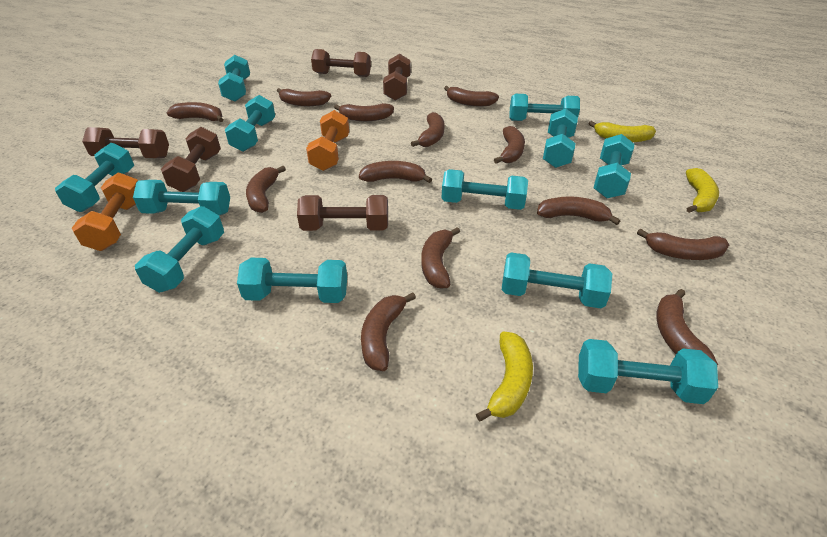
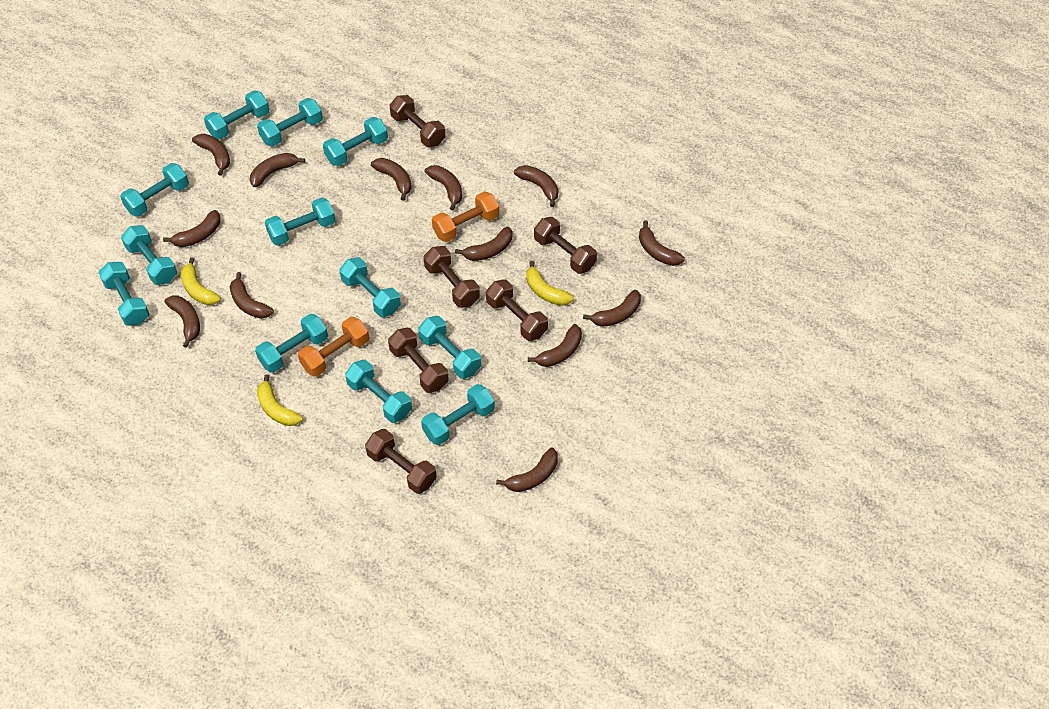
brown dumbbell: 5 -> 6

